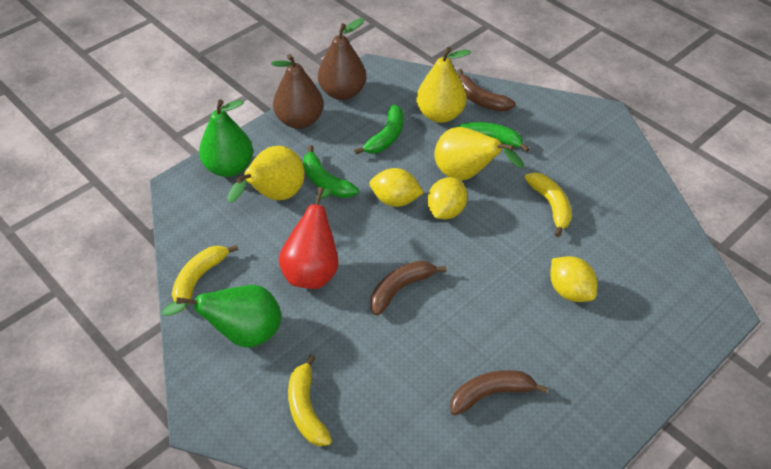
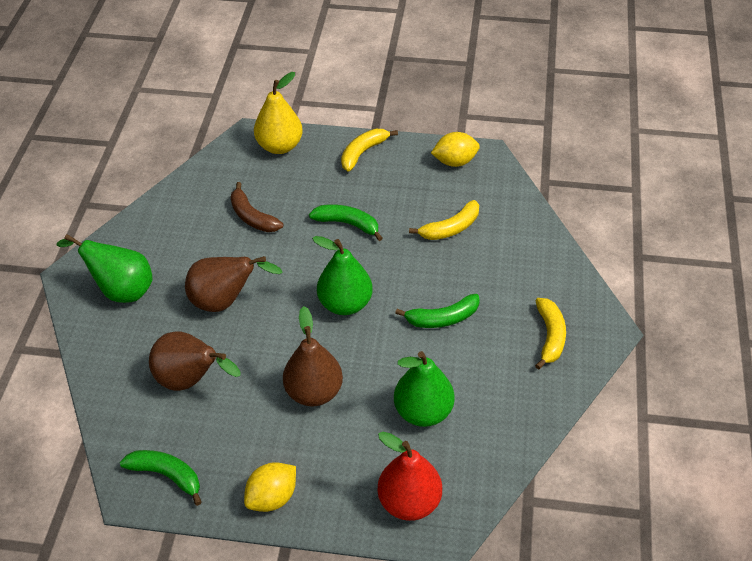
brown banana: 3 -> 1
brown pear: 2 -> 3
green pear: 2 -> 3
yellow lemon: 3 -> 2
yellow pear: 3 -> 1

